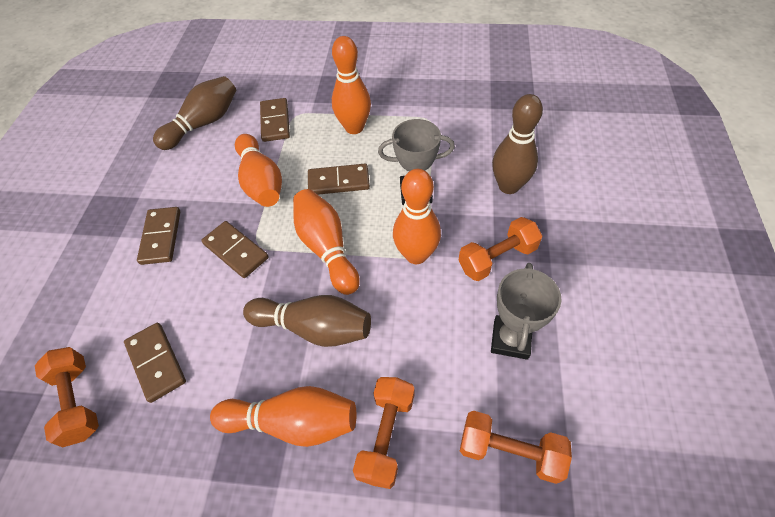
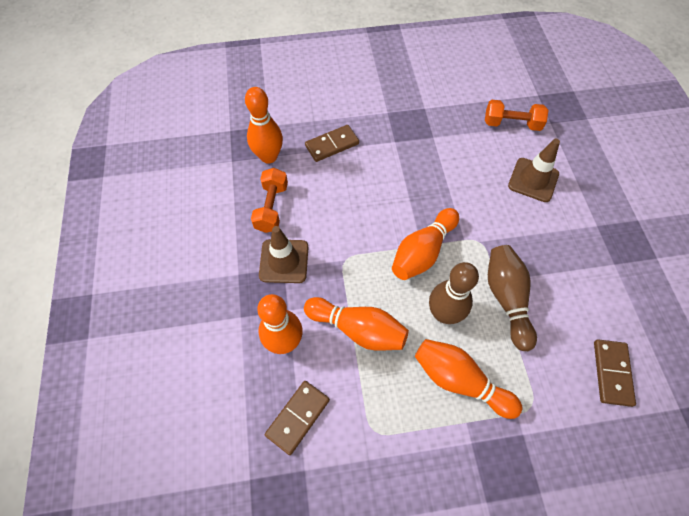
brown bowling pin: 3 -> 2
brown domino: 5 -> 3
brown traffic cone: 0 -> 2
grey trophy: 2 -> 0
orange dumbbell: 4 -> 2

